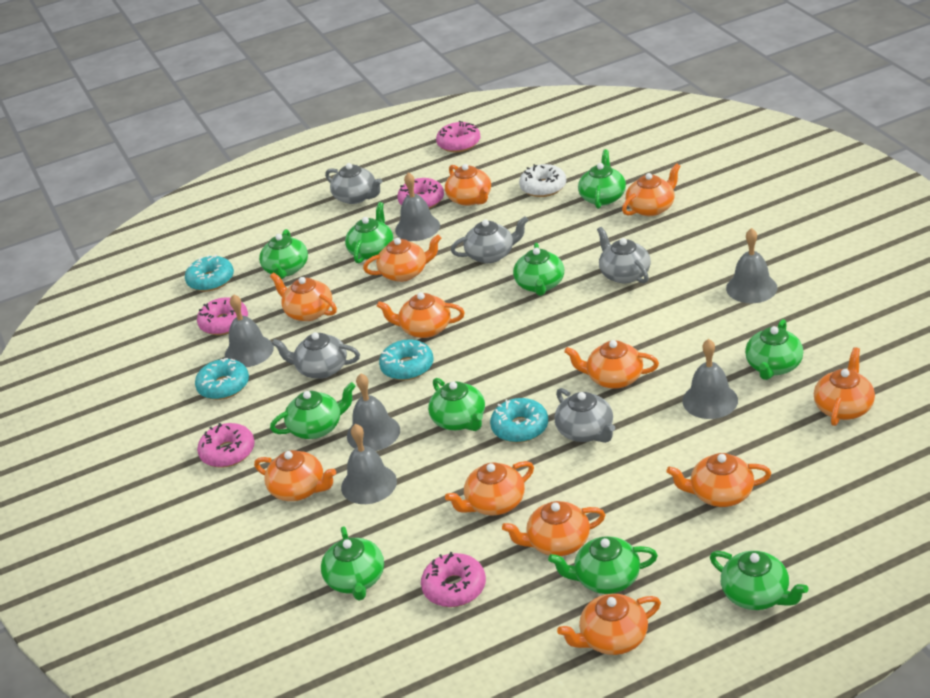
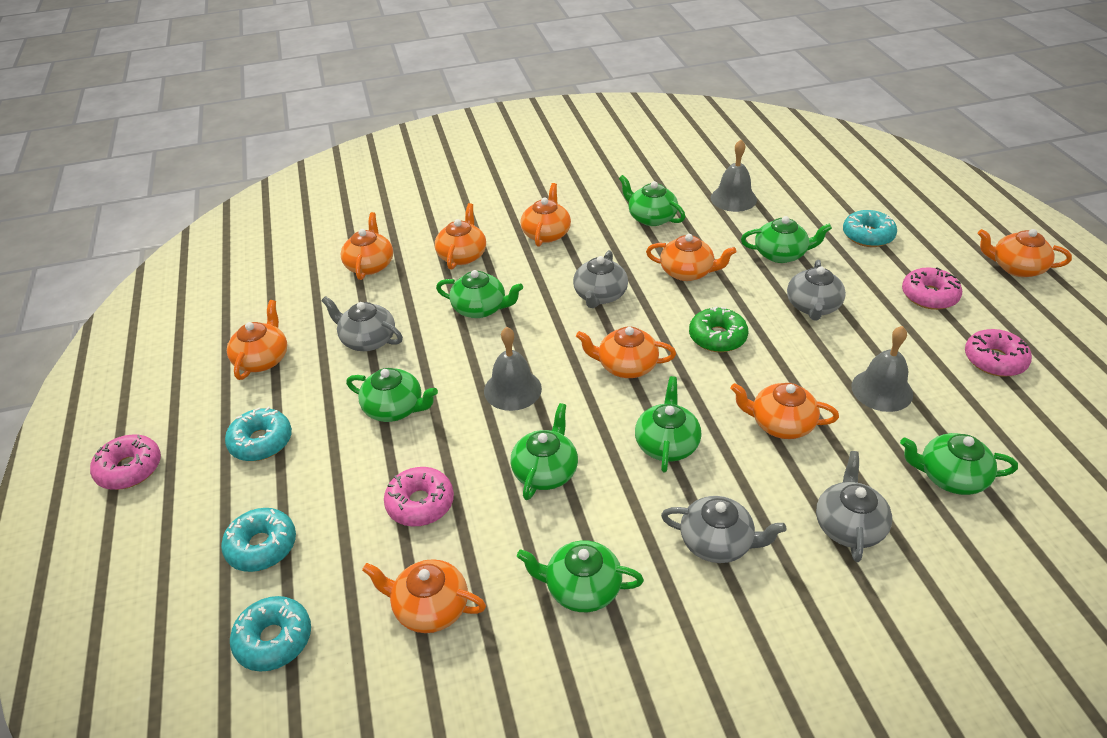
green donut: 0 -> 1
green teapot: 10 -> 8
grey bell: 6 -> 3
orange teapot: 12 -> 9
pink donut: 5 -> 4
white donut: 1 -> 0

